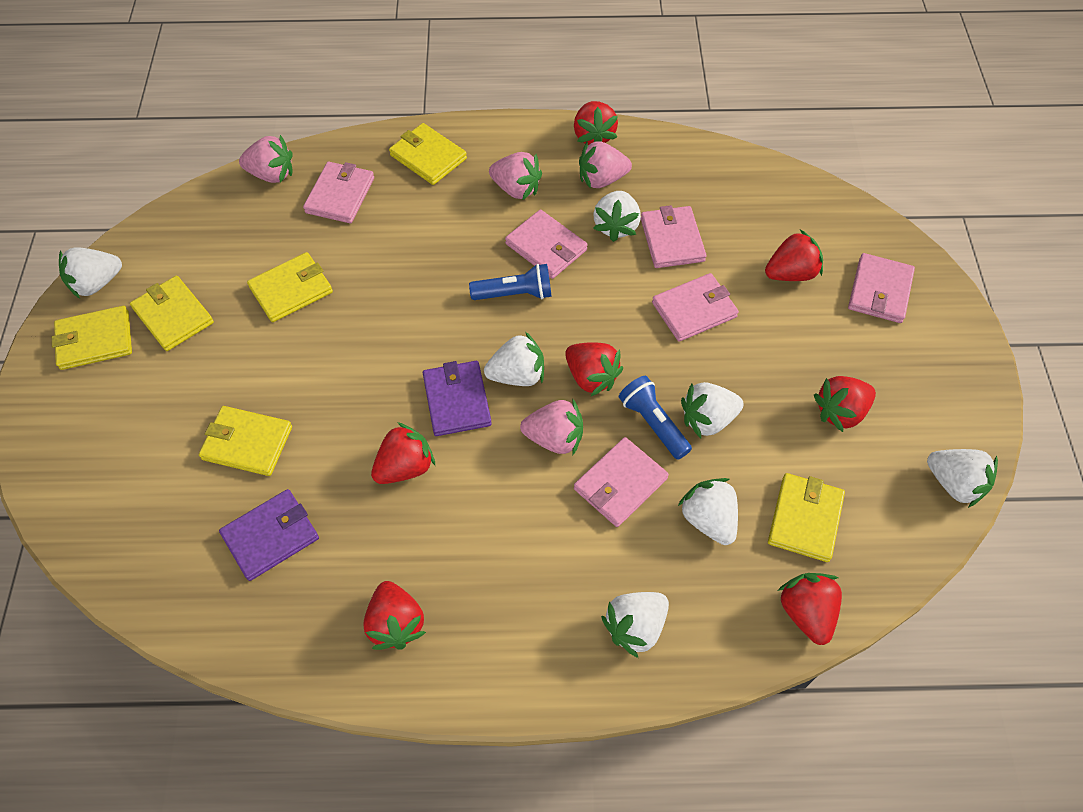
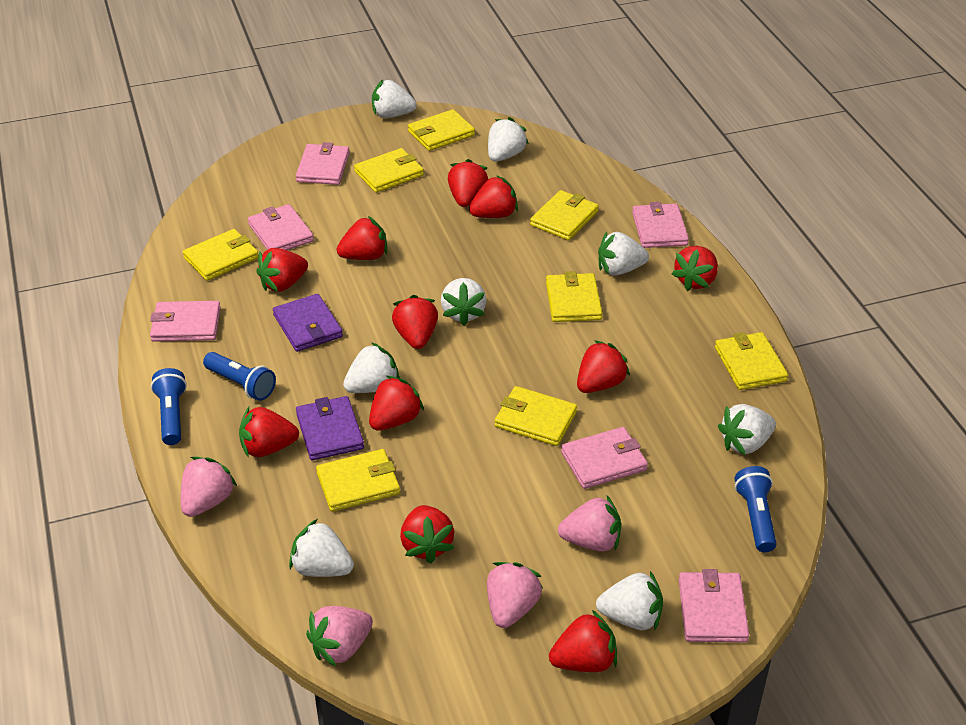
blue flashlight: 2 -> 3
red strawberry: 7 -> 11
white strawberry: 7 -> 8
yellow wallet: 6 -> 8

